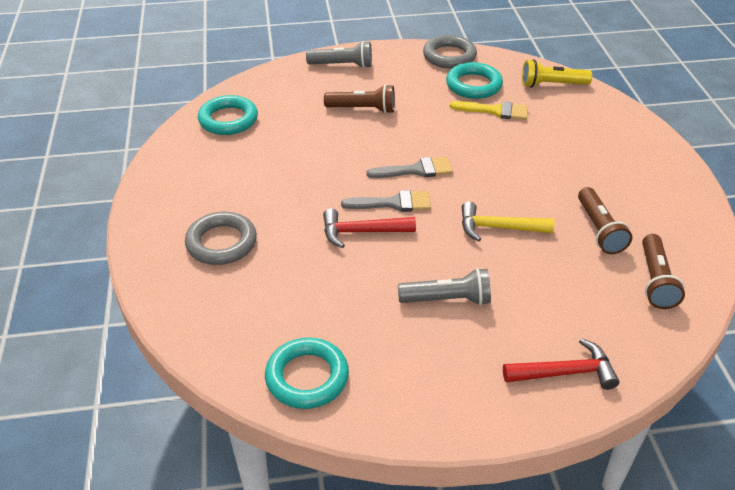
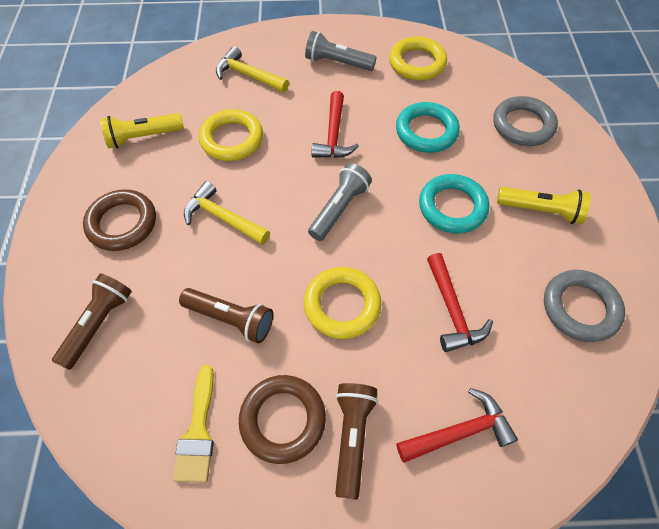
brown ring: 0 -> 2
grey brush: 2 -> 0
red hammer: 2 -> 3
turquoise ring: 3 -> 2
yellow flashlight: 1 -> 2
yellow hammer: 1 -> 2
yellow ring: 0 -> 3

